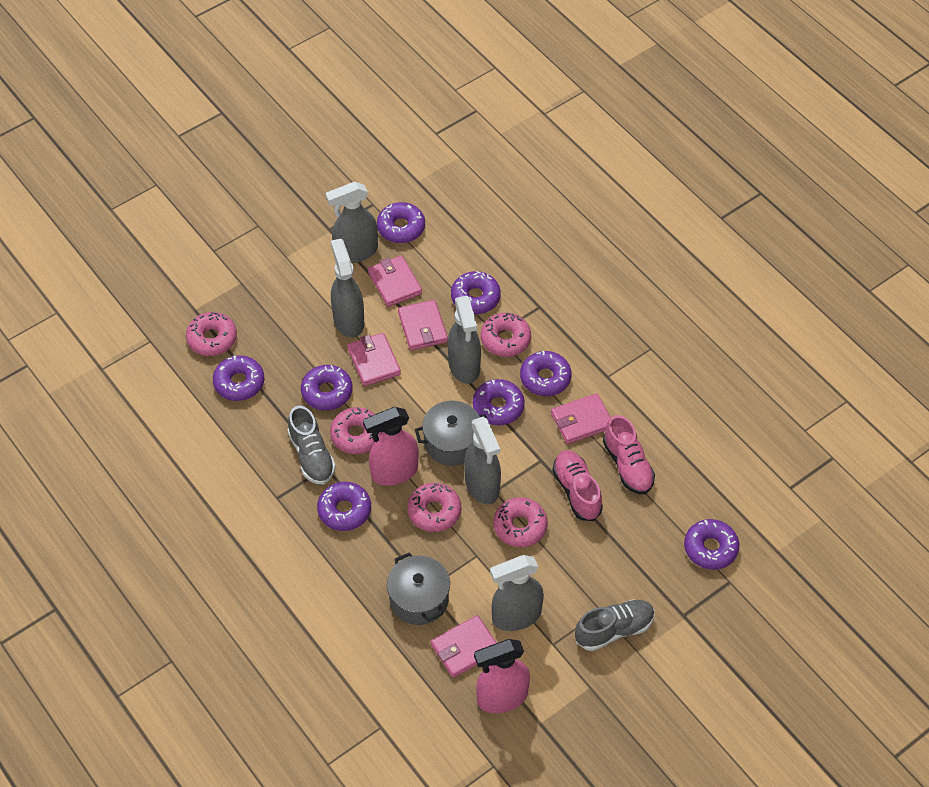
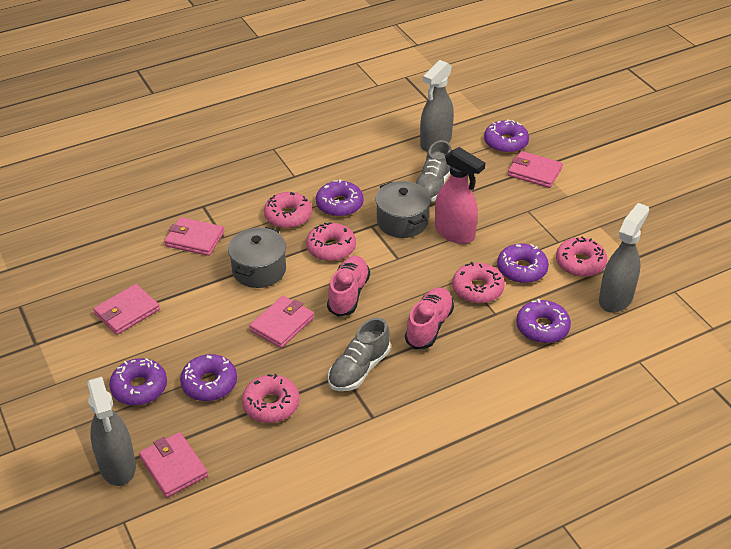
grey spray bottle: 5 -> 3
pink spray bottle: 2 -> 1
purple donut: 8 -> 6

